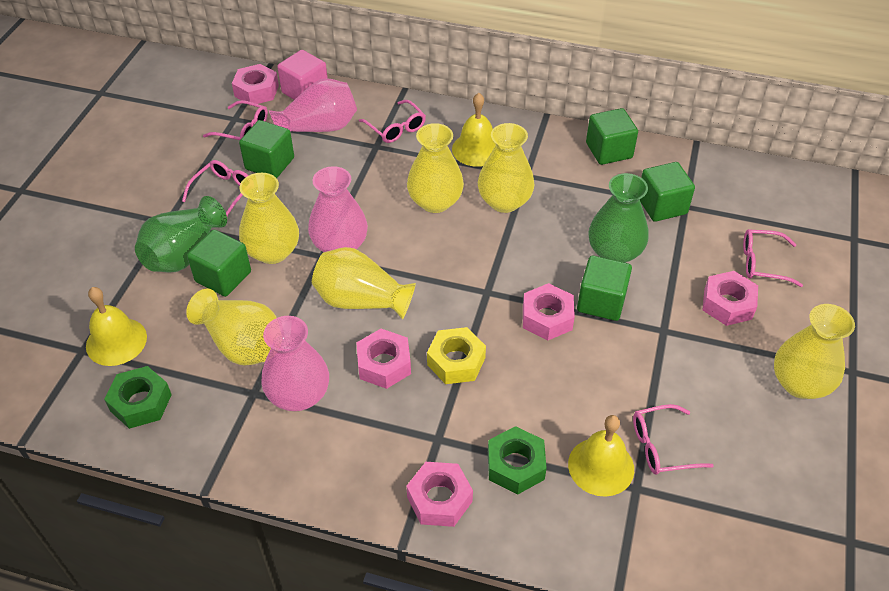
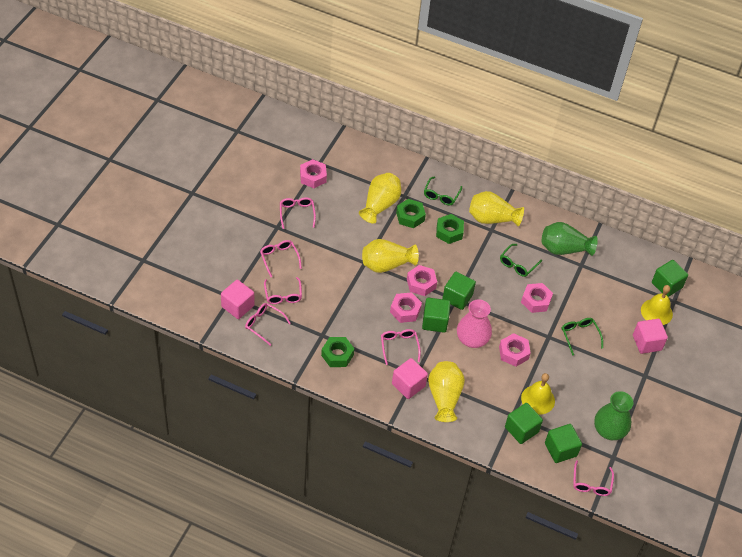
green glasses: 0 -> 3
green nut: 2 -> 3
pink cube: 1 -> 3
pink glasses: 5 -> 6
pink vase: 3 -> 1
yellow bell: 3 -> 2
yellow nut: 1 -> 0
yellow vase: 6 -> 4

